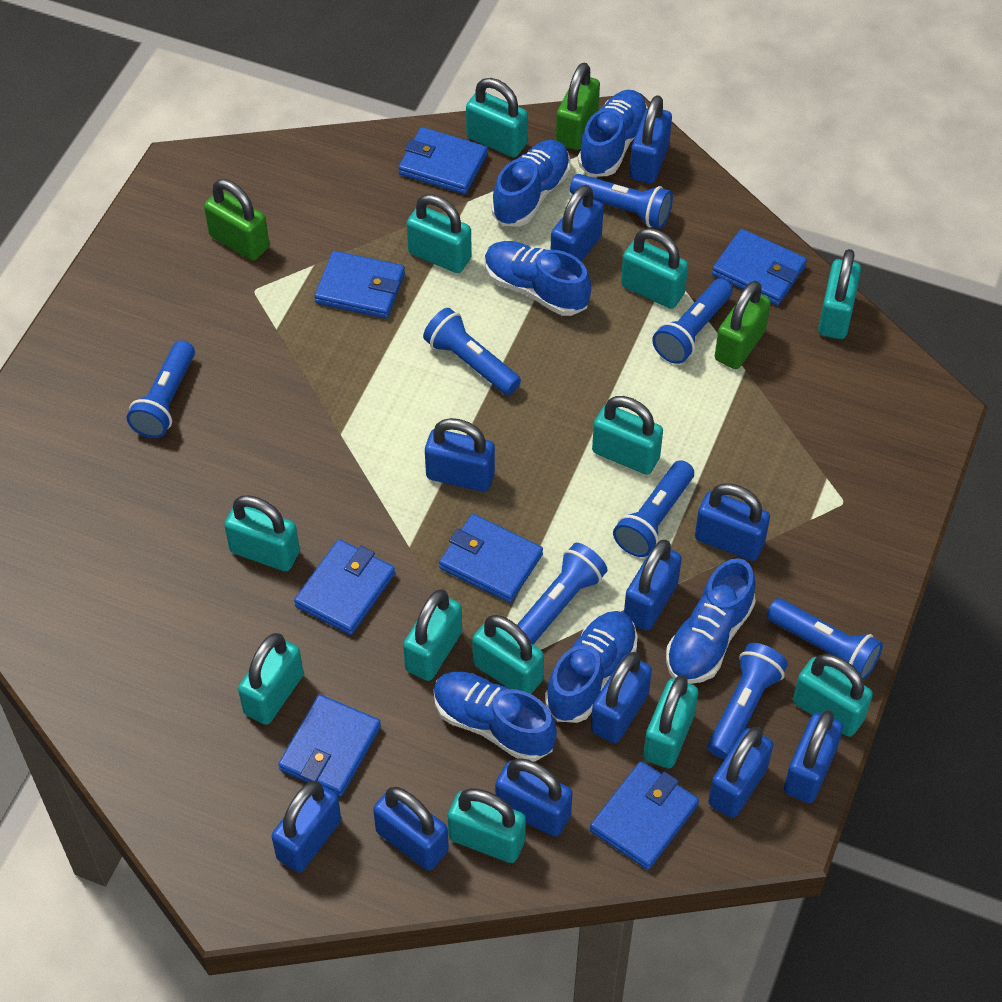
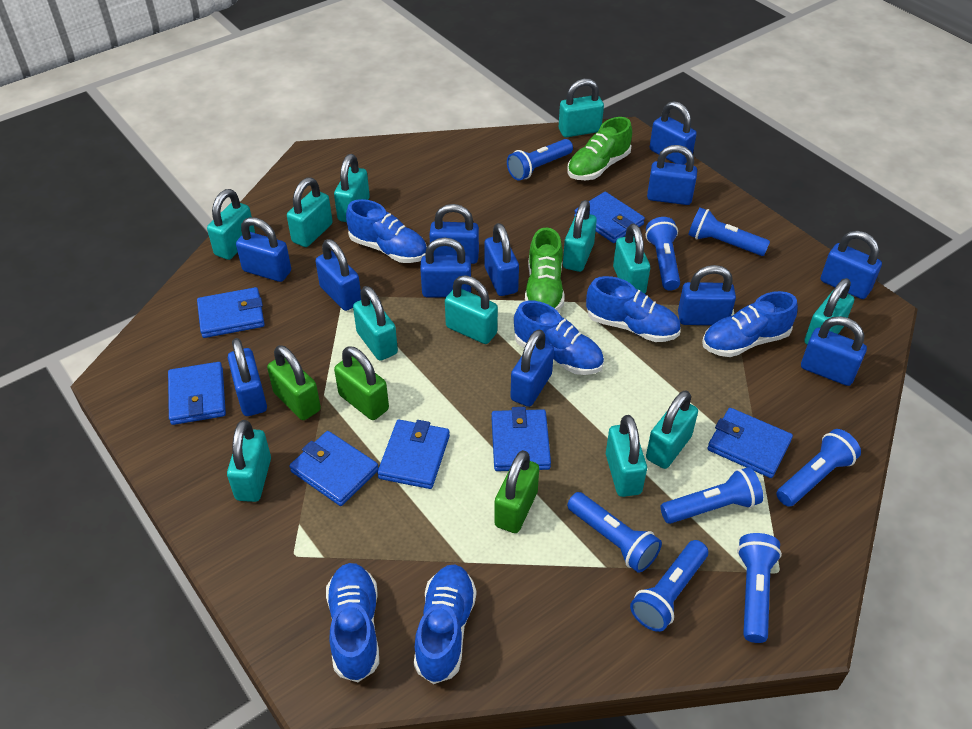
blue padlock: 11 -> 12
green shoe: 0 -> 2

